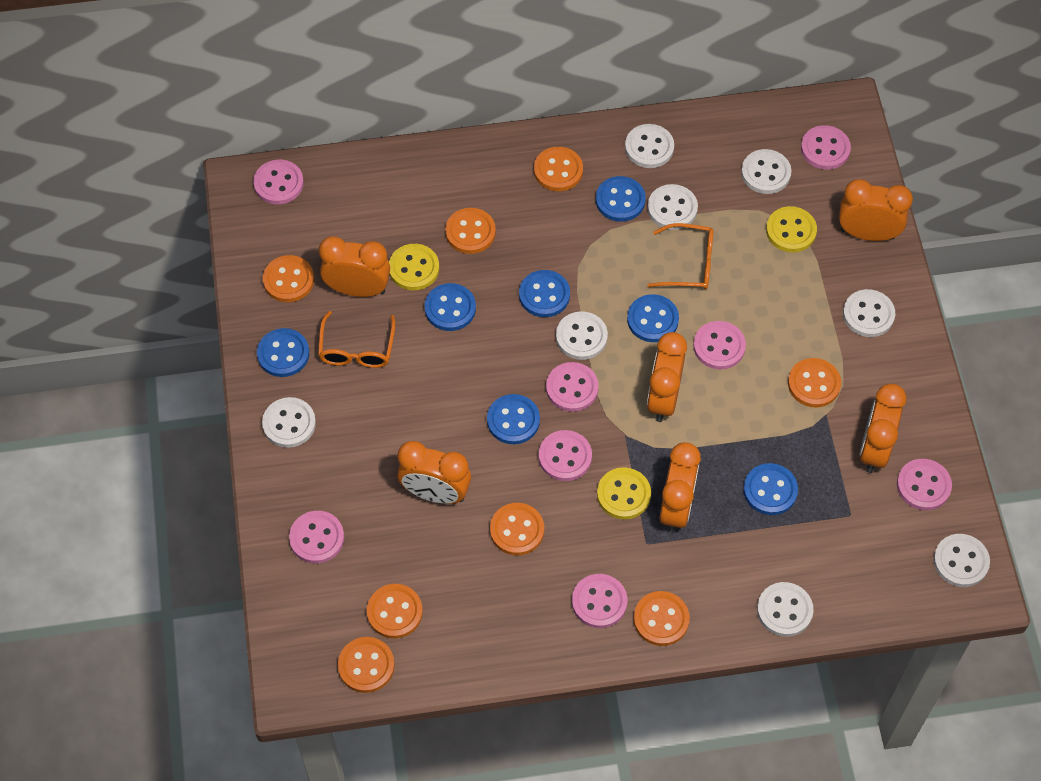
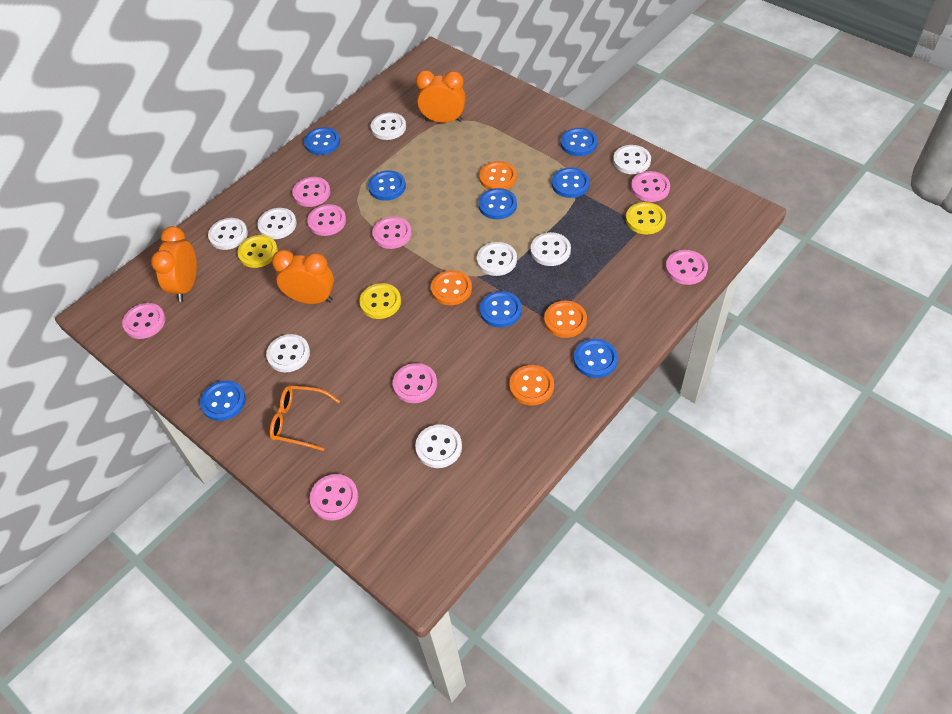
blue button: 7 -> 8
orange button: 8 -> 4
orange clock: 6 -> 3
orange glasses: 2 -> 1

